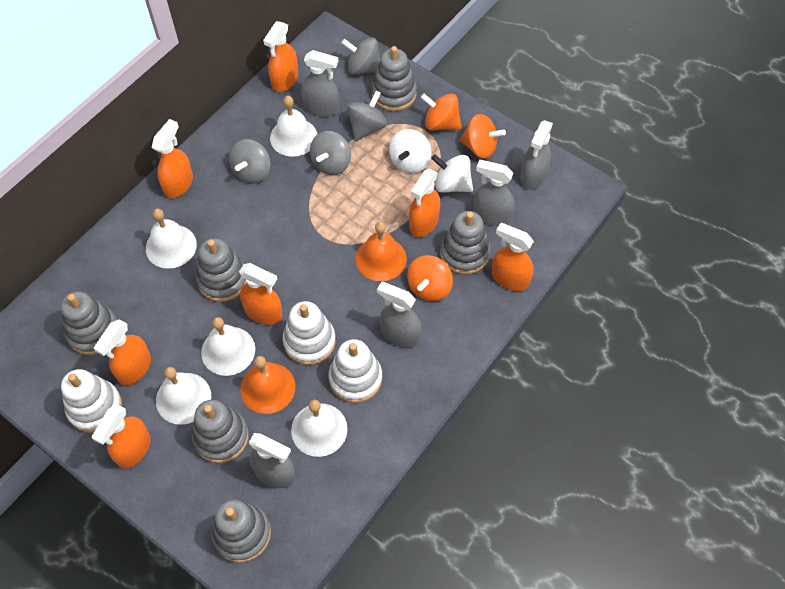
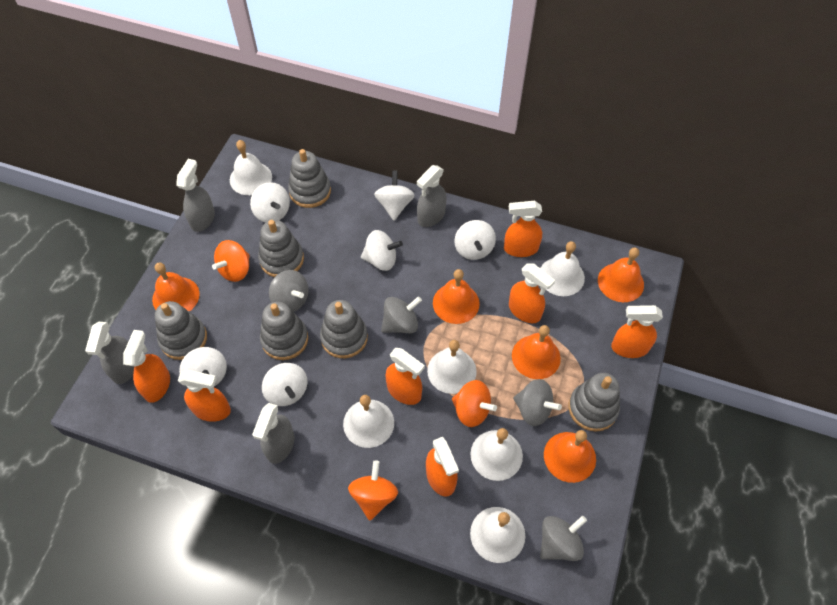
grey spray bottle: 5 -> 4
orange bell: 2 -> 5
white bell: 5 -> 6
white spinning top: 2 -> 6
white stacking toy: 3 -> 0

